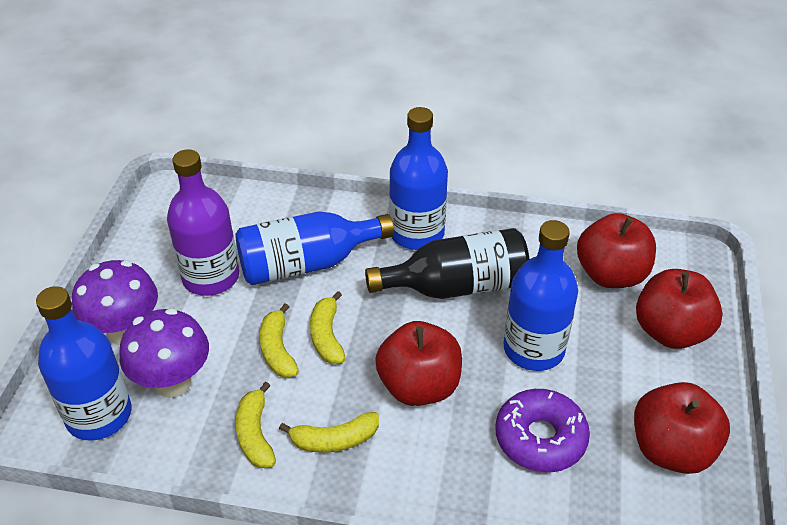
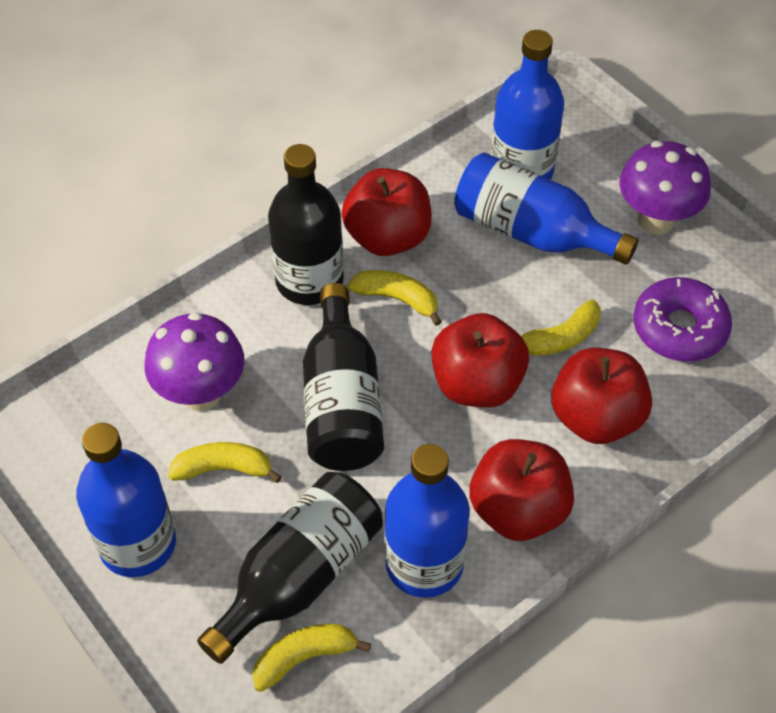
black bottle: 1 -> 3
purple bottle: 1 -> 0

